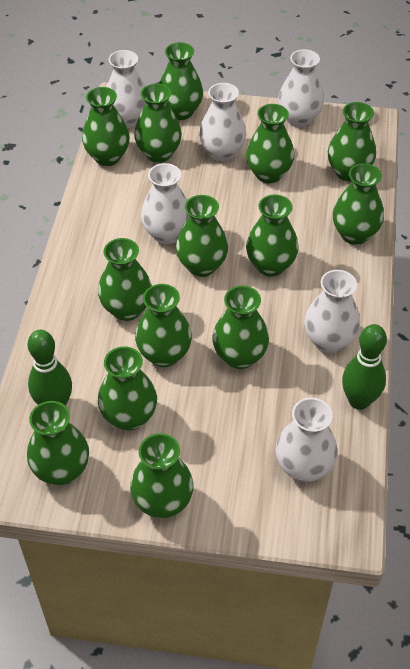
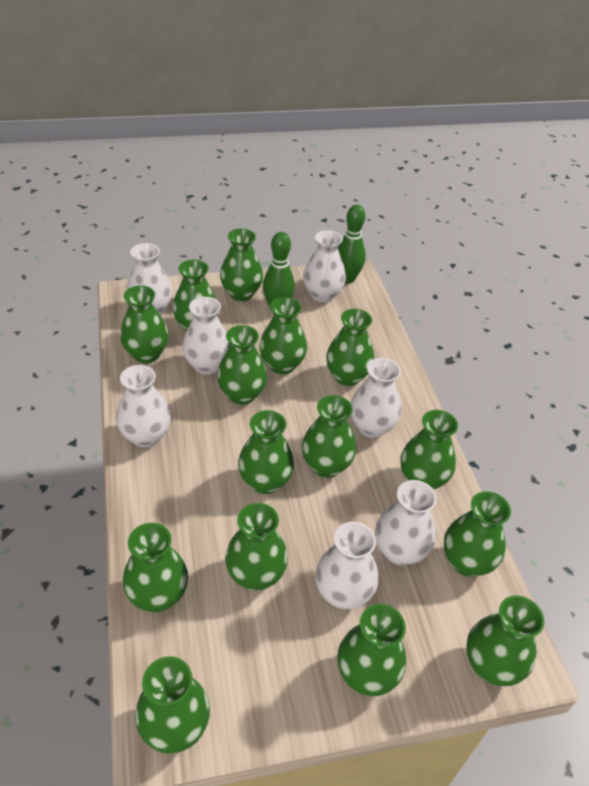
green vase: 14 -> 15
white vase: 6 -> 7

